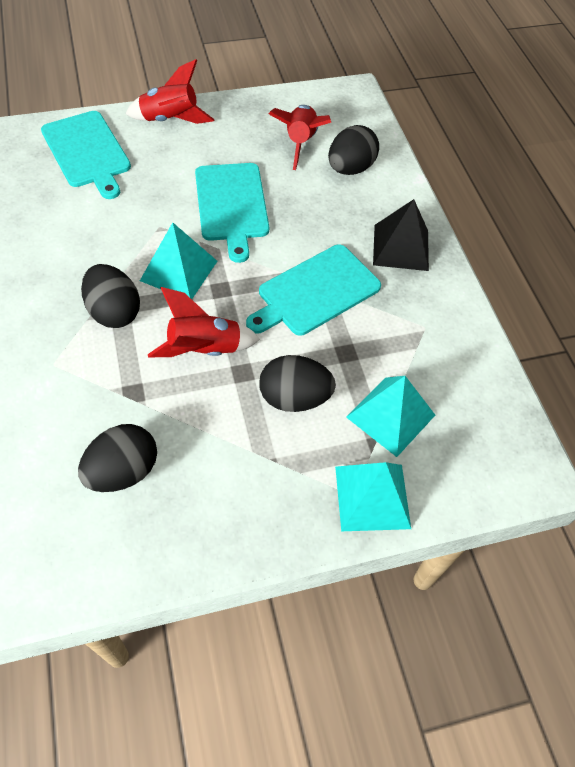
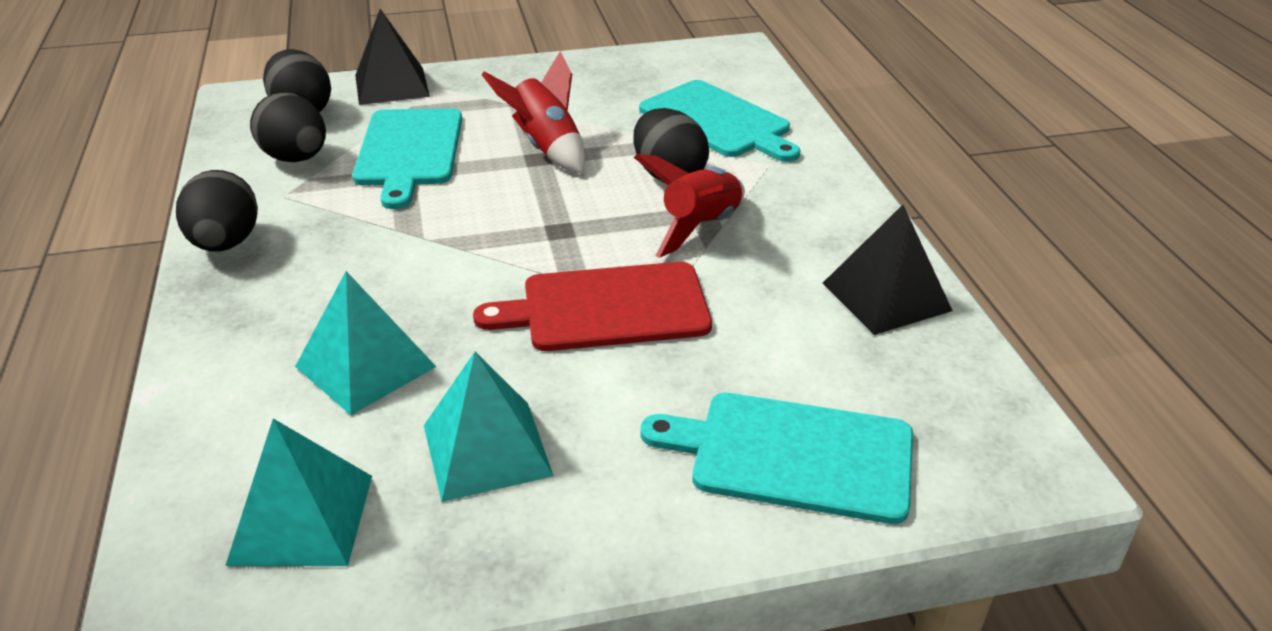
black pyramid: 1 -> 2
red cutting board: 0 -> 1
red rocket: 3 -> 2

